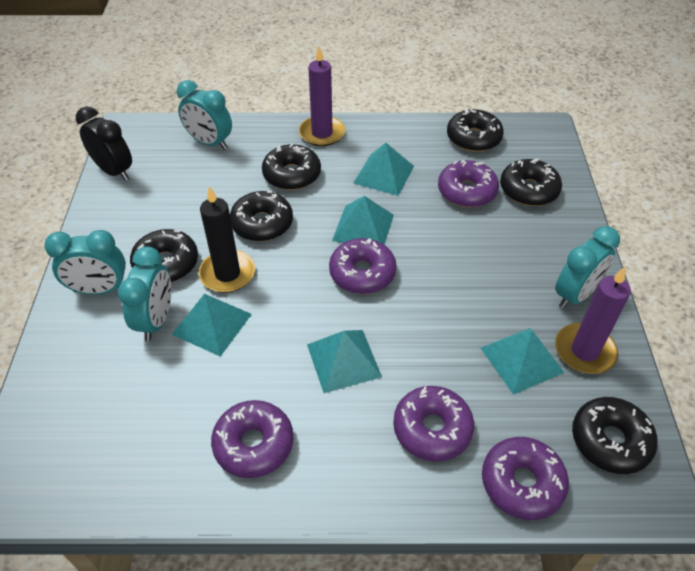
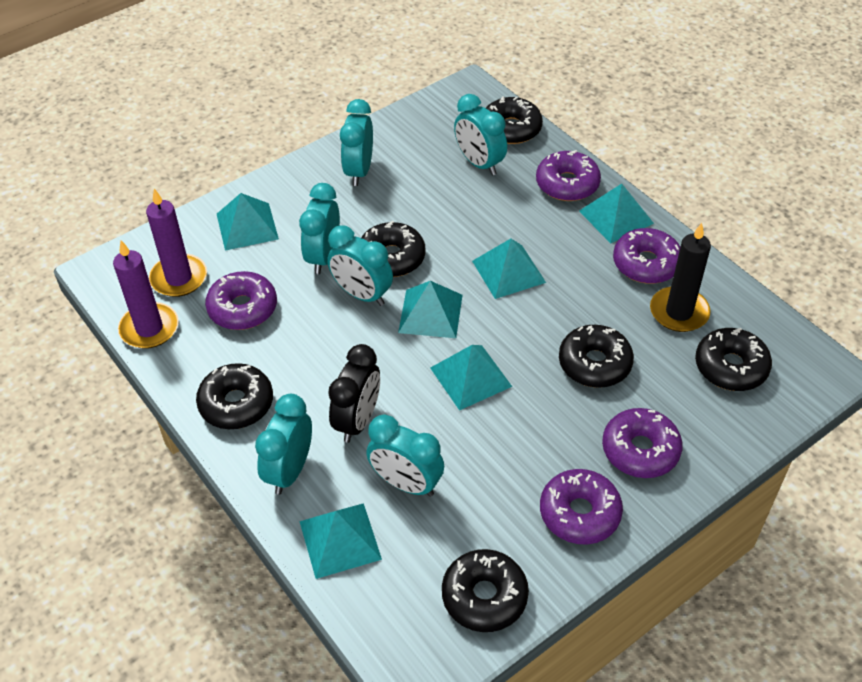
turquoise clock: 4 -> 6
turquoise pyramid: 5 -> 6

